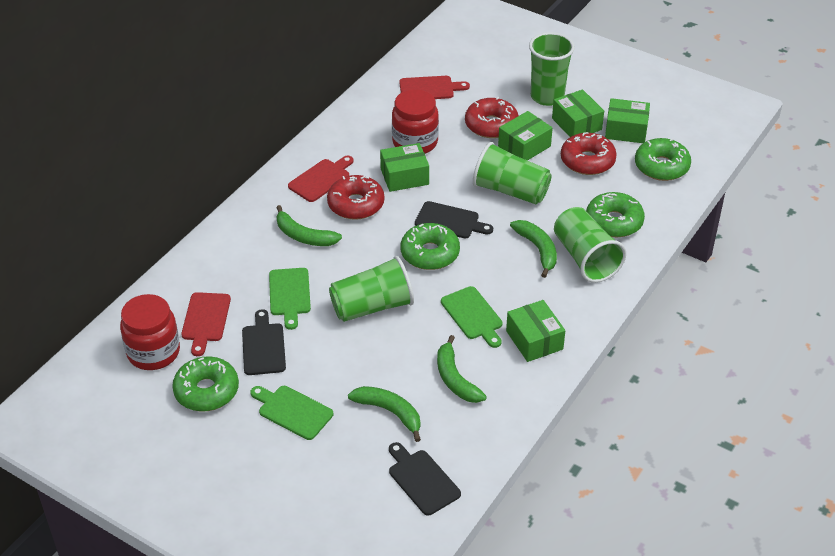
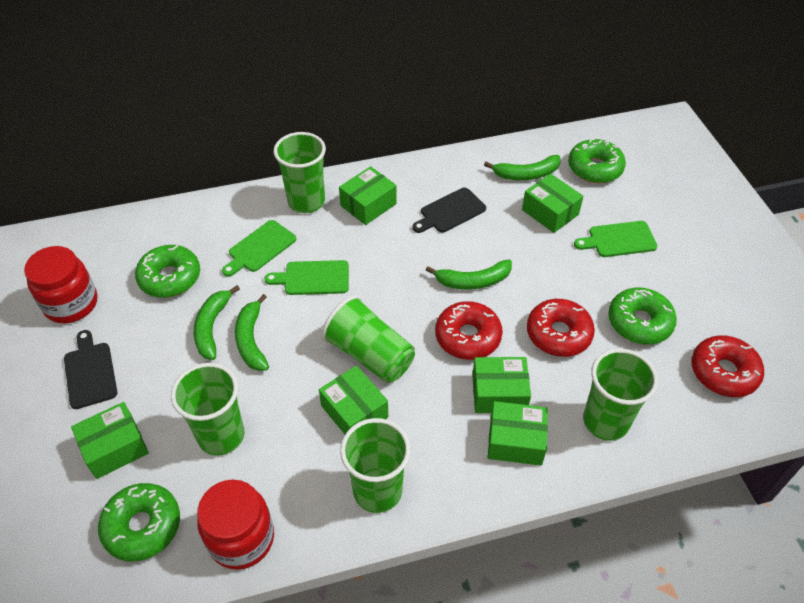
black cutting board: 3 -> 2
green box: 5 -> 6
green cup: 4 -> 5
red cutting board: 3 -> 0

